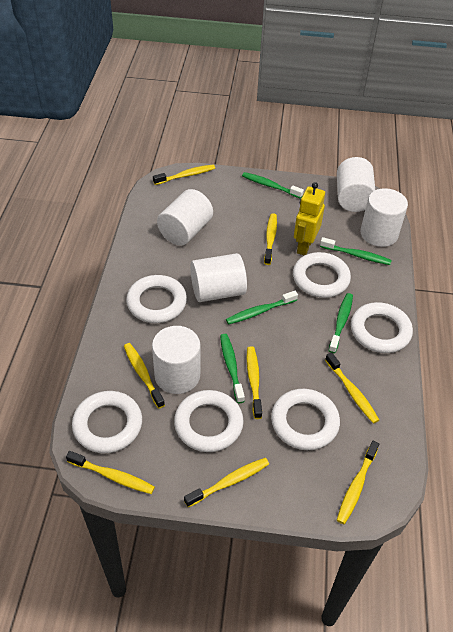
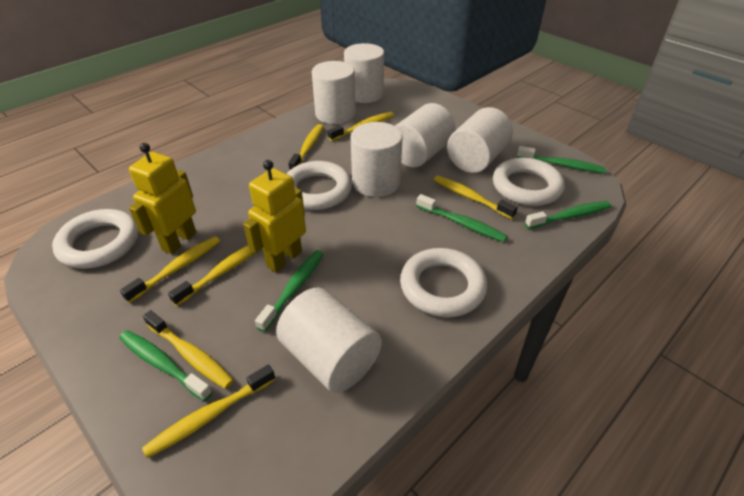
white cylinder: 5 -> 6
white ring: 6 -> 4
yellow robot: 1 -> 2
yellow toothbrush: 8 -> 7

